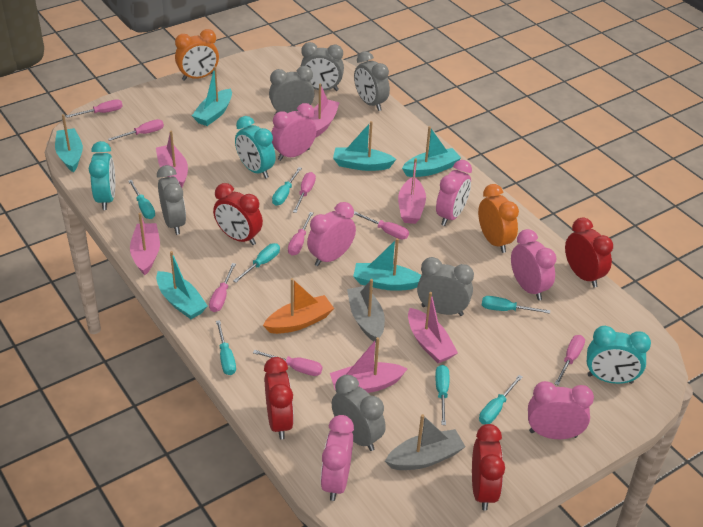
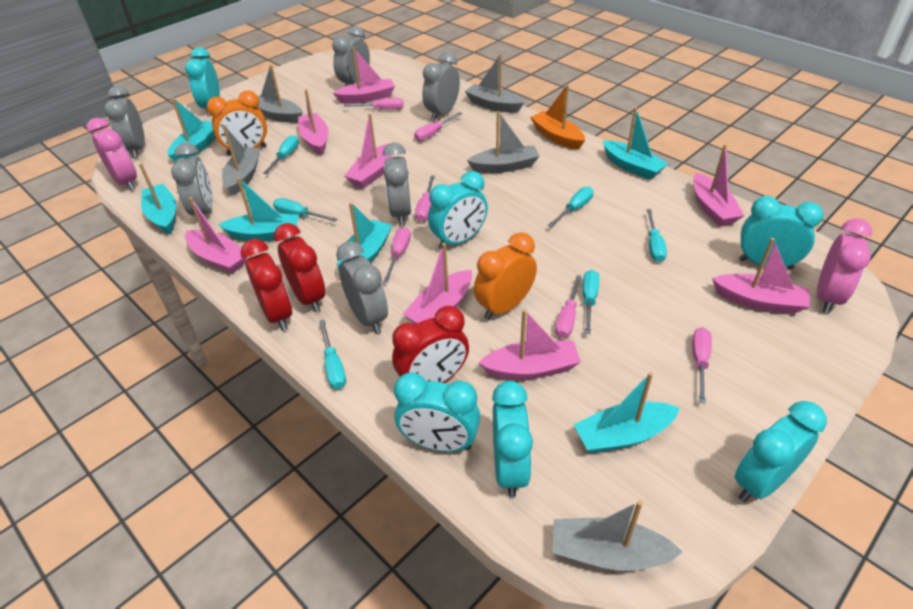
grey boat: 2 -> 5
pink boat: 6 -> 8
pink clock: 6 -> 2
pink screwdriver: 8 -> 6
red clock: 4 -> 3
turquoise clock: 3 -> 6
turquoise screwdriver: 7 -> 6

